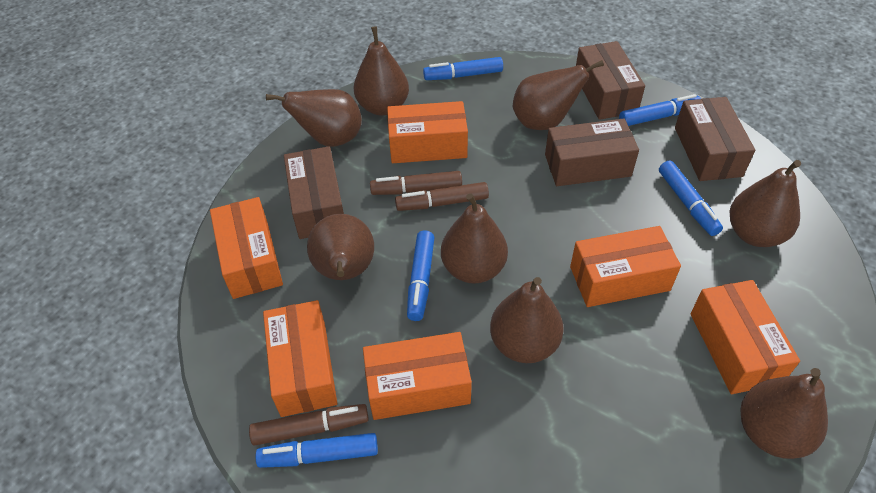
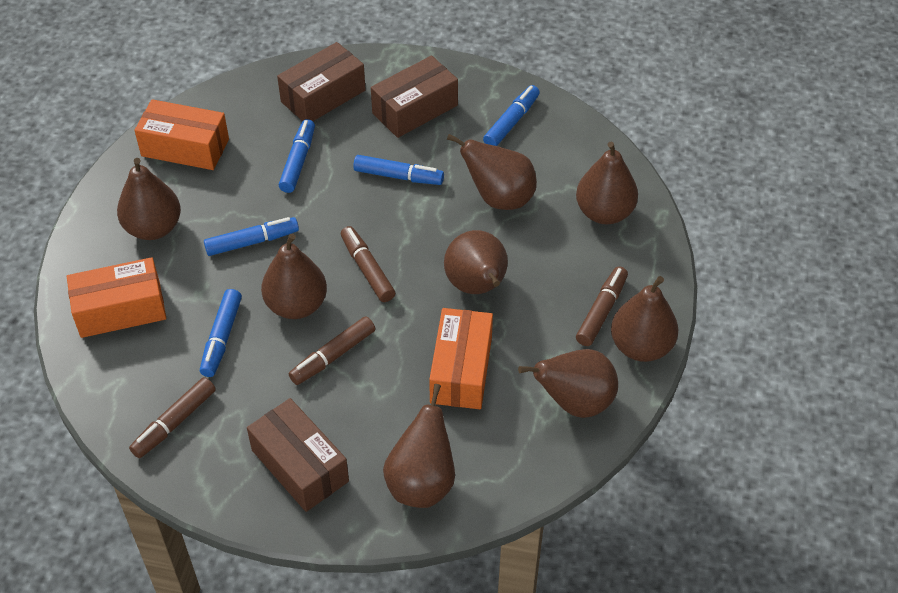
brown box: 4 -> 3
brown marker: 3 -> 4
orange box: 6 -> 3

